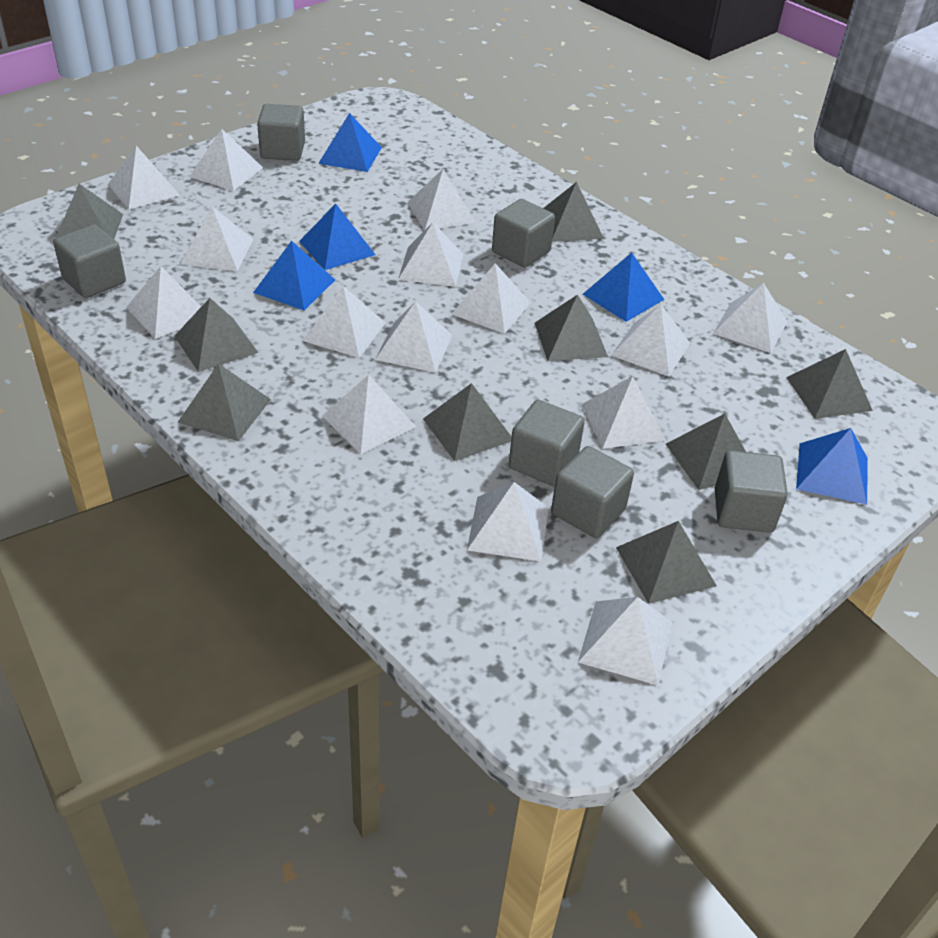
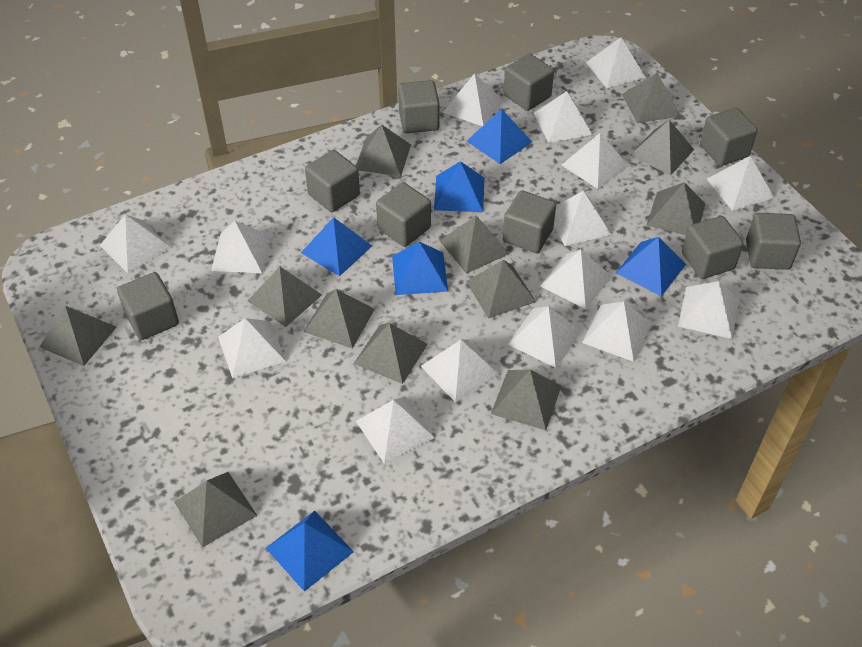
blue pyramid: 5 -> 6
grey cube: 6 -> 9
grey pyramid: 9 -> 12

